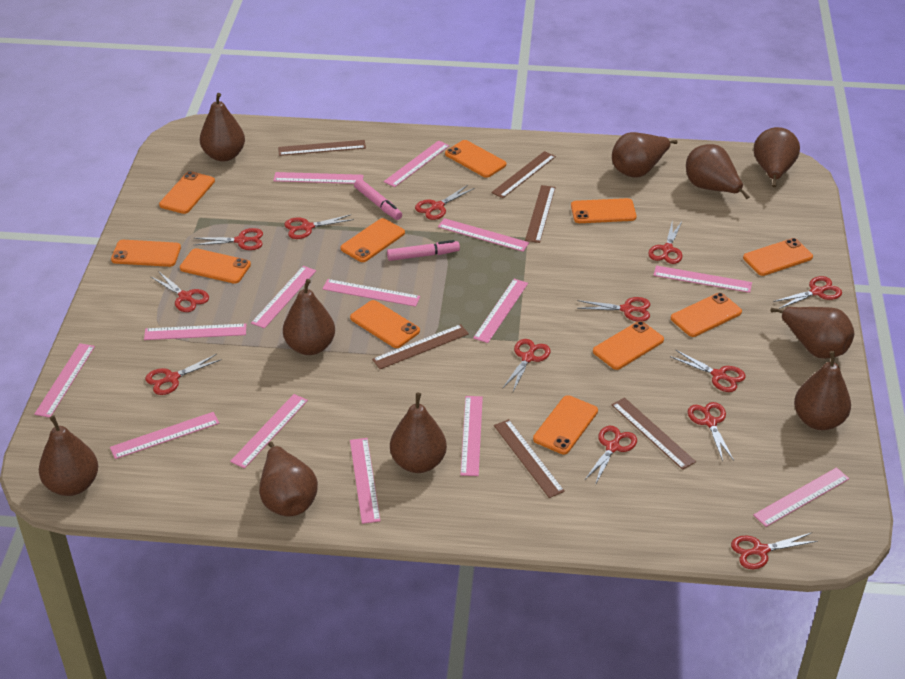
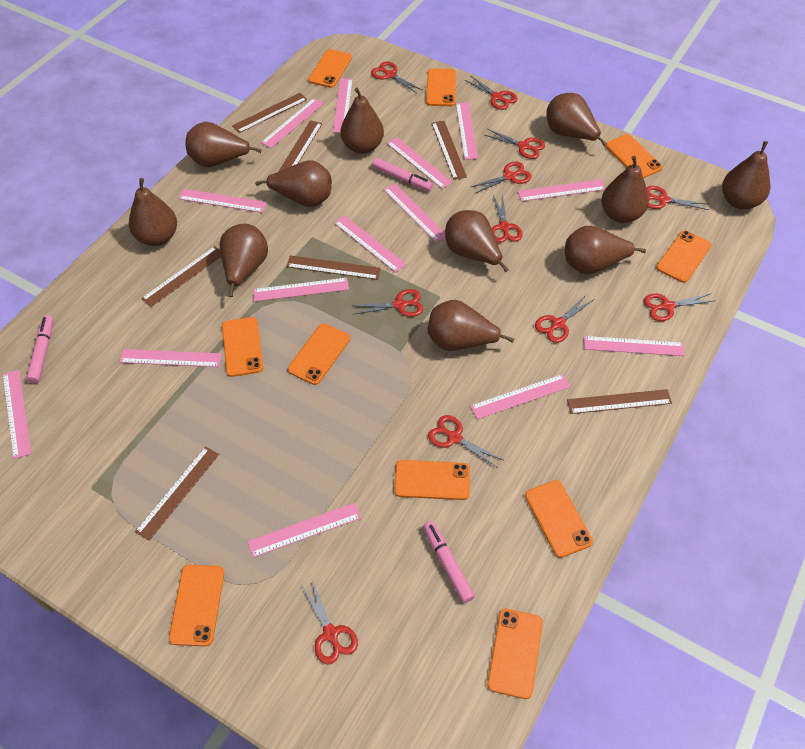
brown pear: 10 -> 11
brown ruler: 6 -> 7
orange phone: 11 -> 10
pink marker: 2 -> 3
red scissors: 13 -> 11

